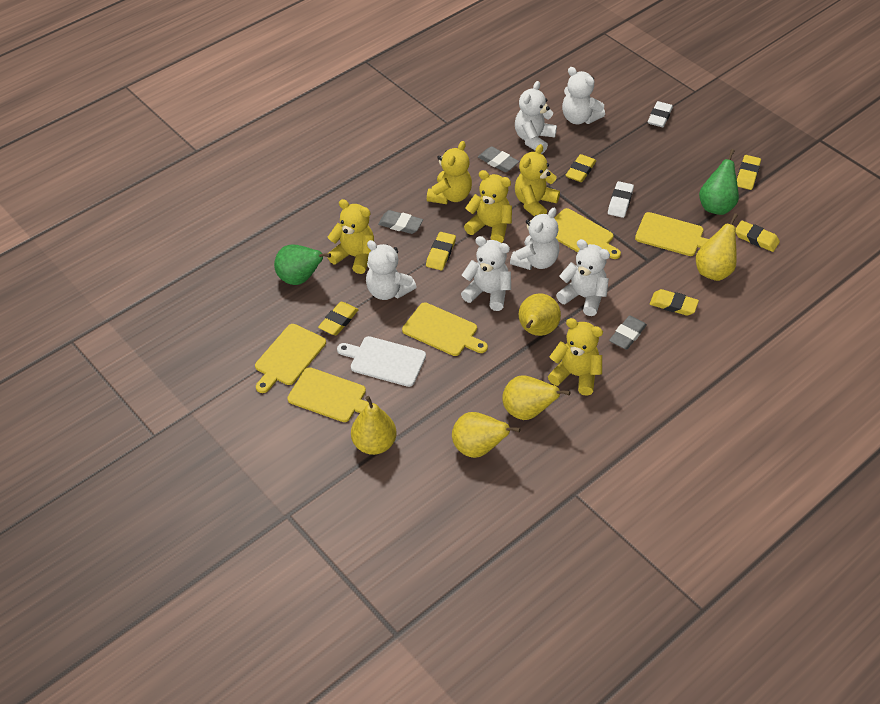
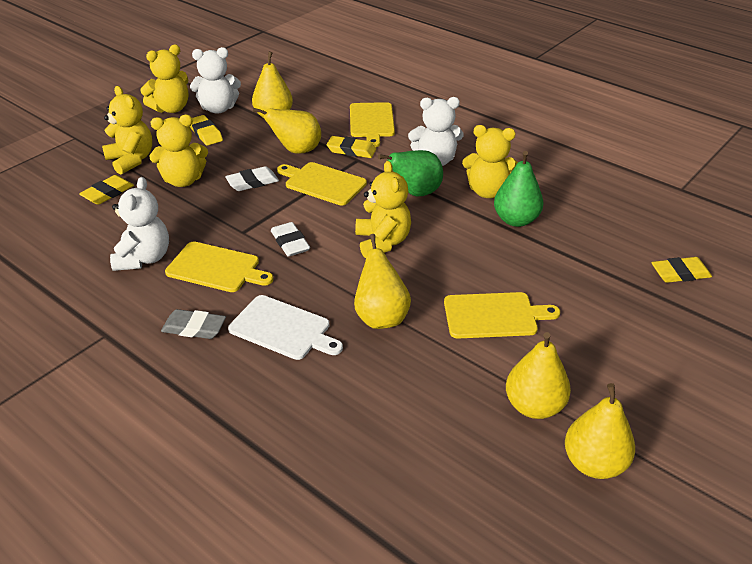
grey eraser: 3 -> 1
white teddy bear: 6 -> 3
yellow cutting board: 5 -> 4
yellow eraser: 6 -> 4

